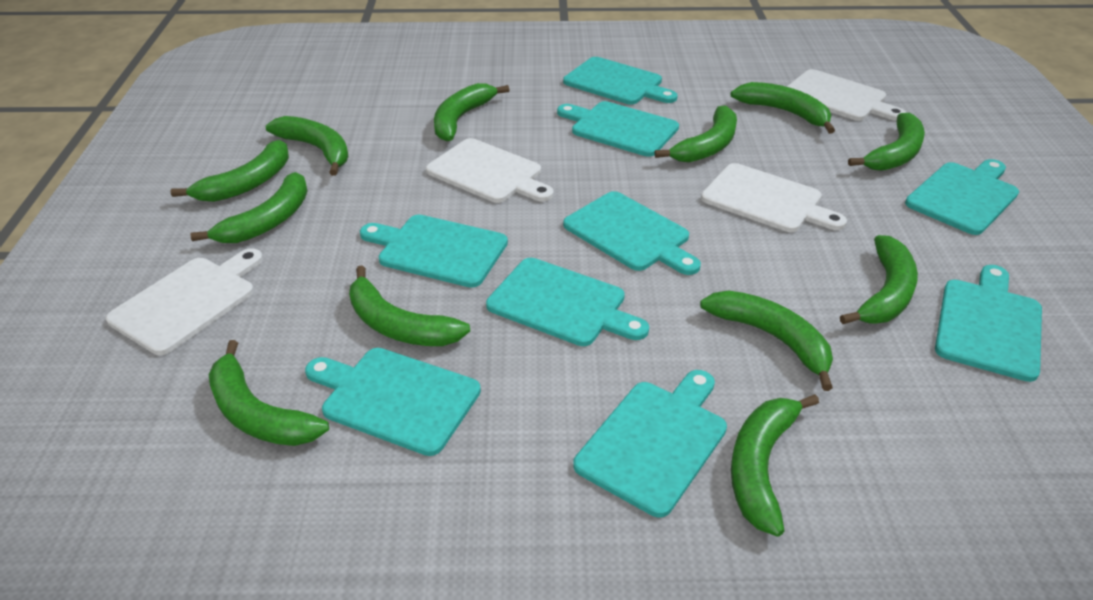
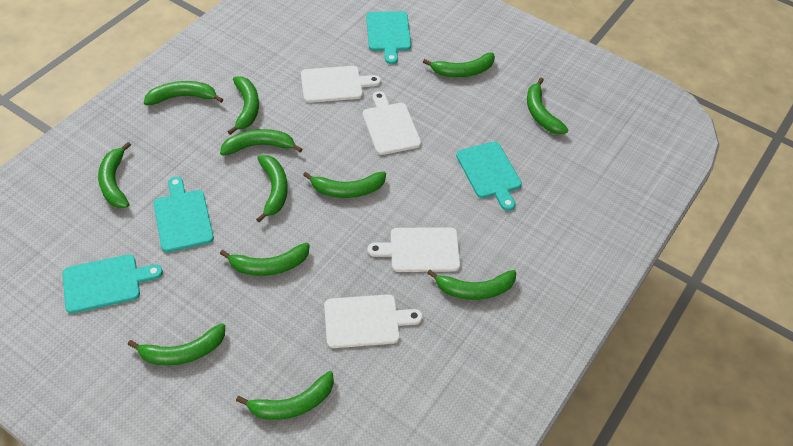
turquoise cutting board: 9 -> 4

